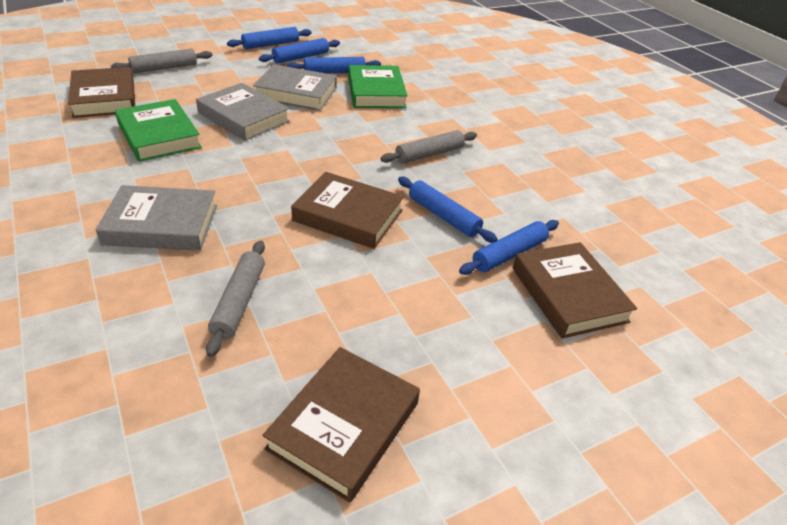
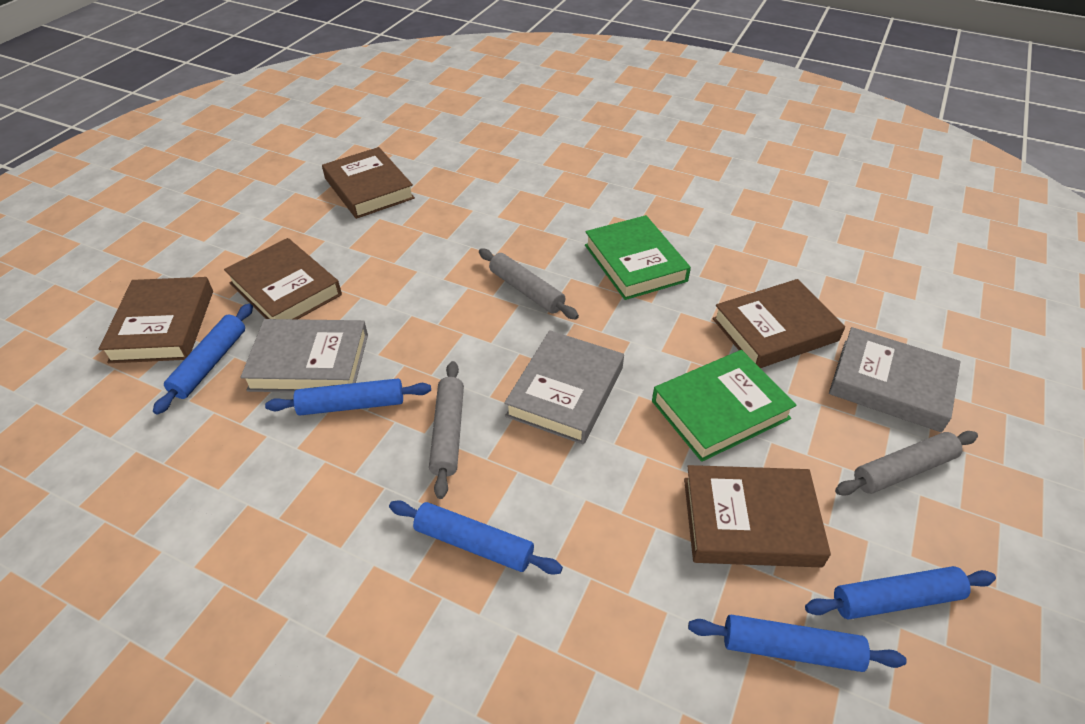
brown book: 4 -> 5

